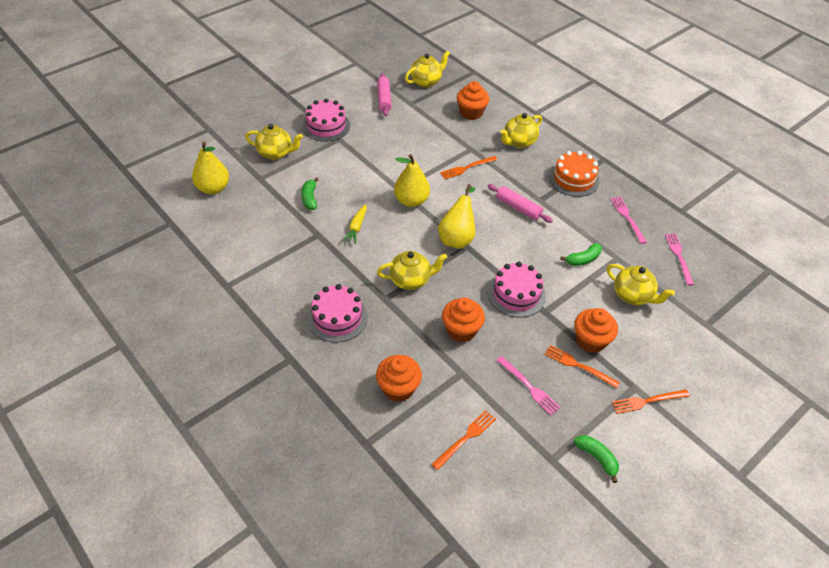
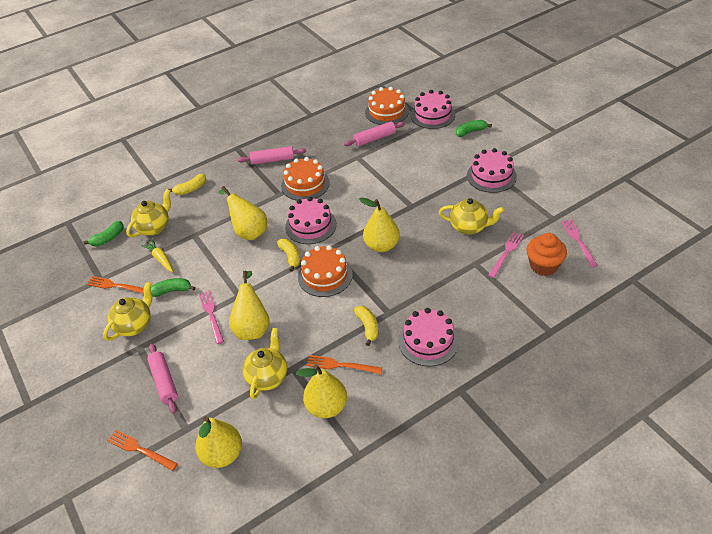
orange cake: 1 -> 3
orange cupcake: 4 -> 1
orange fork: 4 -> 3
pink cake: 3 -> 4
pink rolling pin: 2 -> 3
yellow banana: 0 -> 3
yellow pear: 3 -> 5
yellow teapot: 5 -> 4

